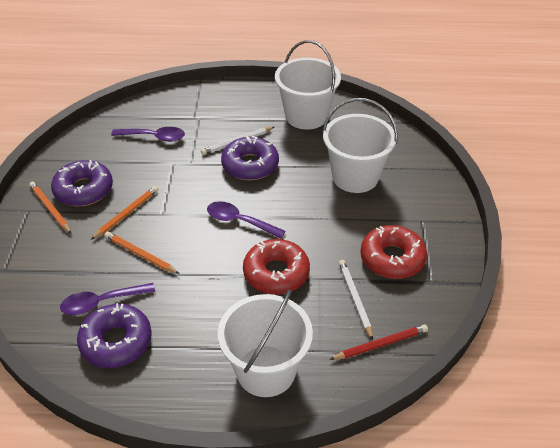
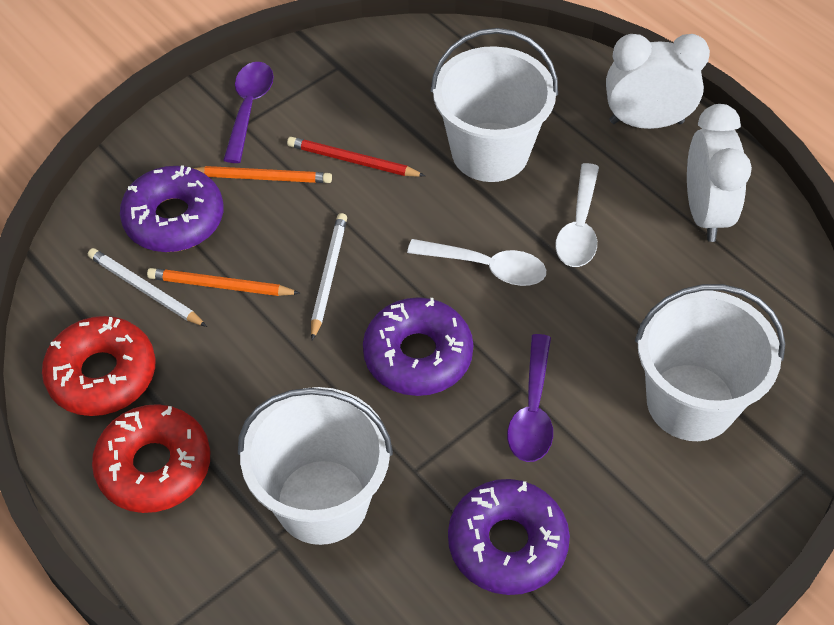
orange pencil: 3 -> 2
purple spoon: 3 -> 2
white clock: 0 -> 2
white spoon: 0 -> 2

